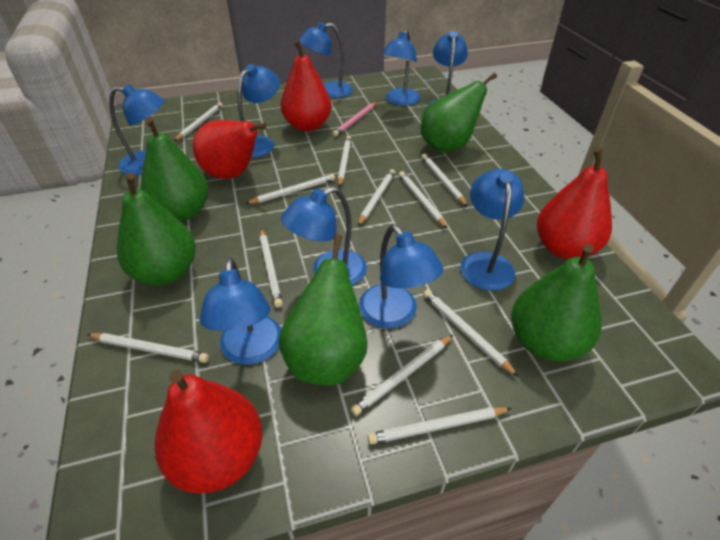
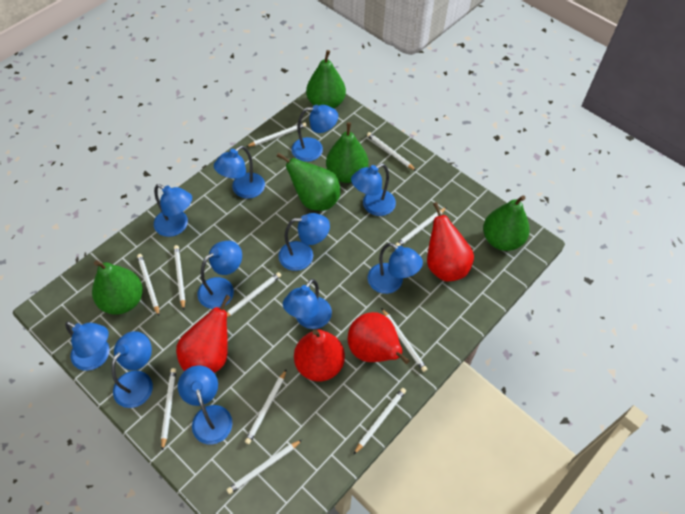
blue lamp: 9 -> 11
pink pencil: 1 -> 0

